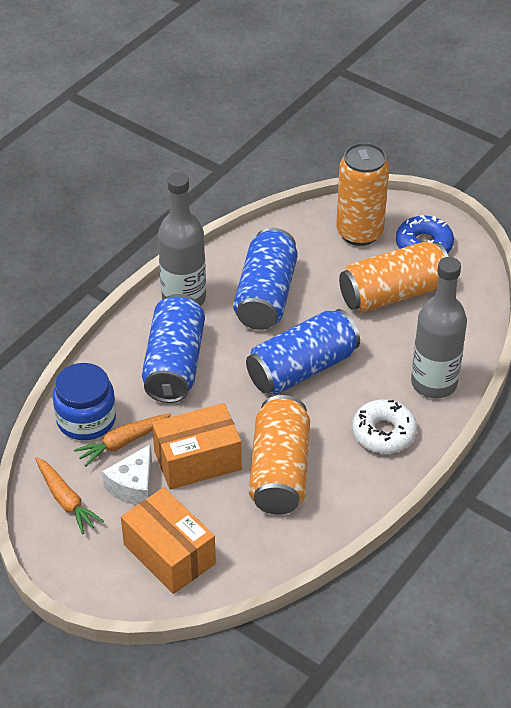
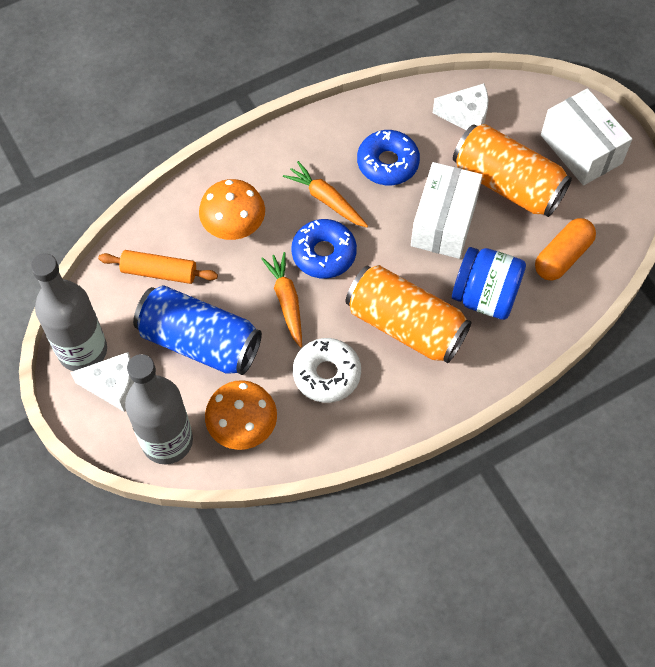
blue can: 3 -> 1
blue donut: 1 -> 2
orange box: 2 -> 0
orange can: 3 -> 2
orange capsule: 0 -> 1
orange mushroom: 0 -> 2
orange rolling pin: 0 -> 1
white box: 0 -> 2
white cheese: 1 -> 2

